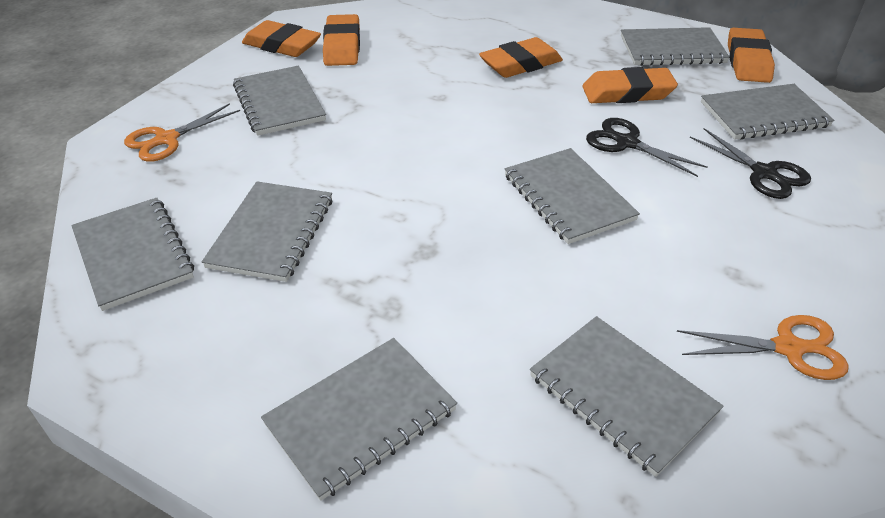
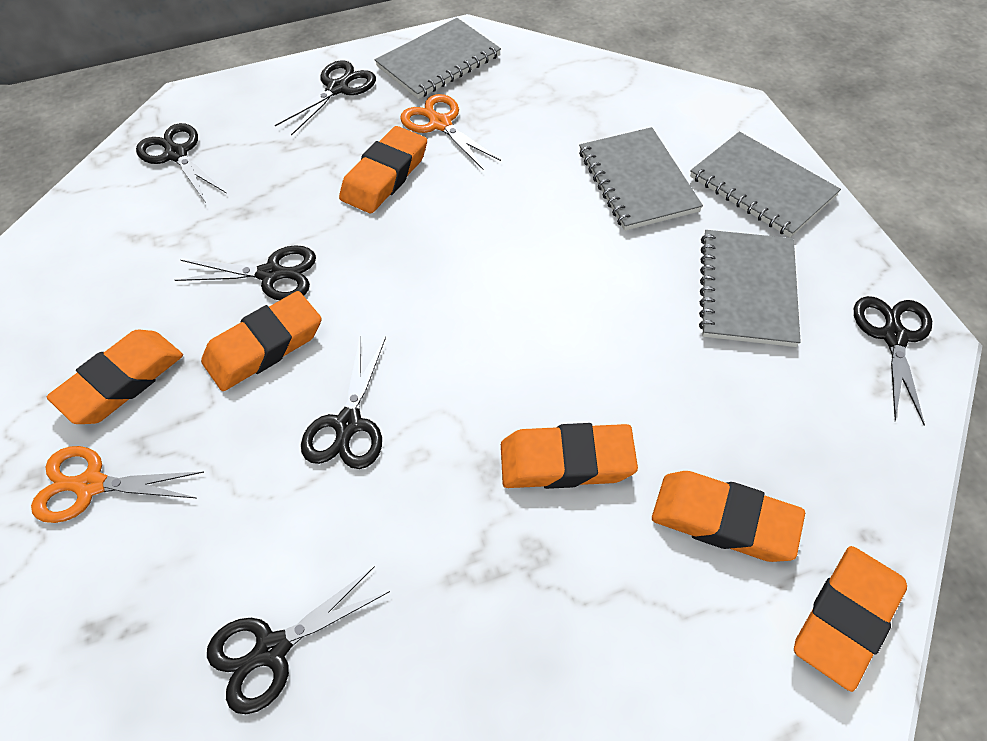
black scissors: 2 -> 6
grey notebook: 8 -> 4
orange eraser: 5 -> 6

